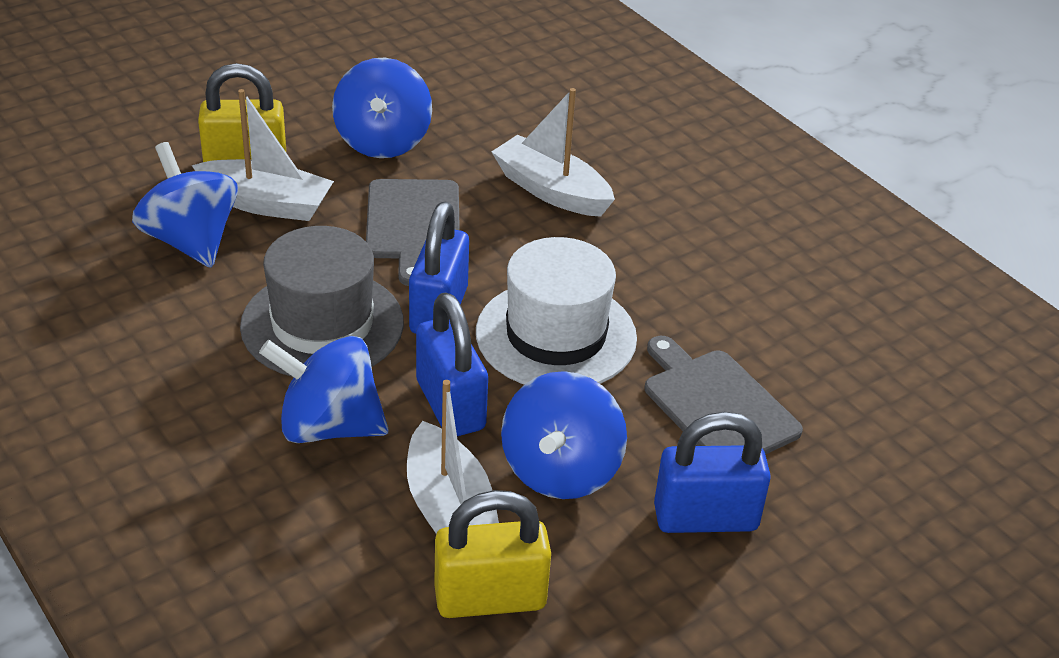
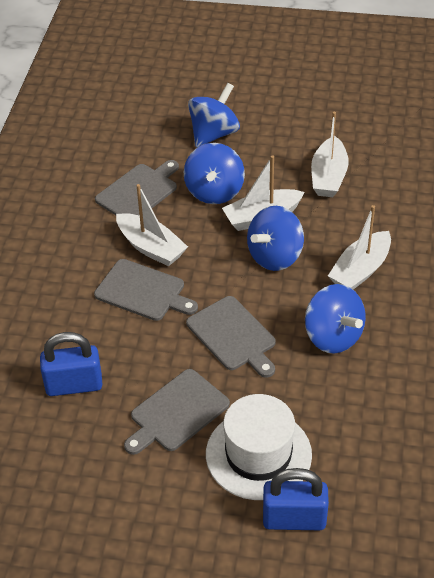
blue padlock: 3 -> 2
grey cutting board: 2 -> 4
grey hat: 1 -> 0
white boat: 3 -> 4
yellow padlock: 2 -> 0

